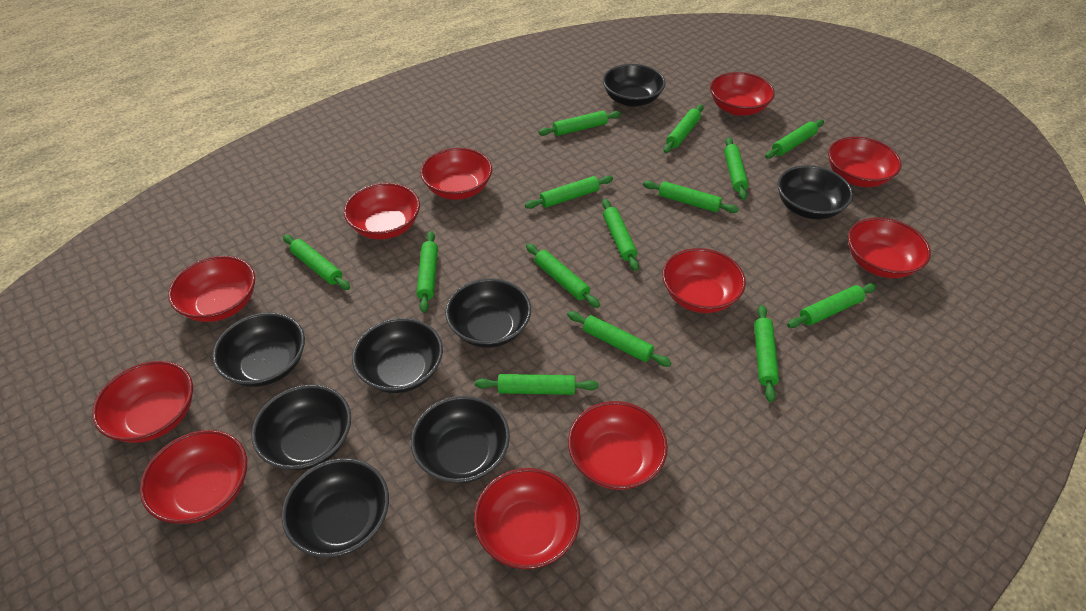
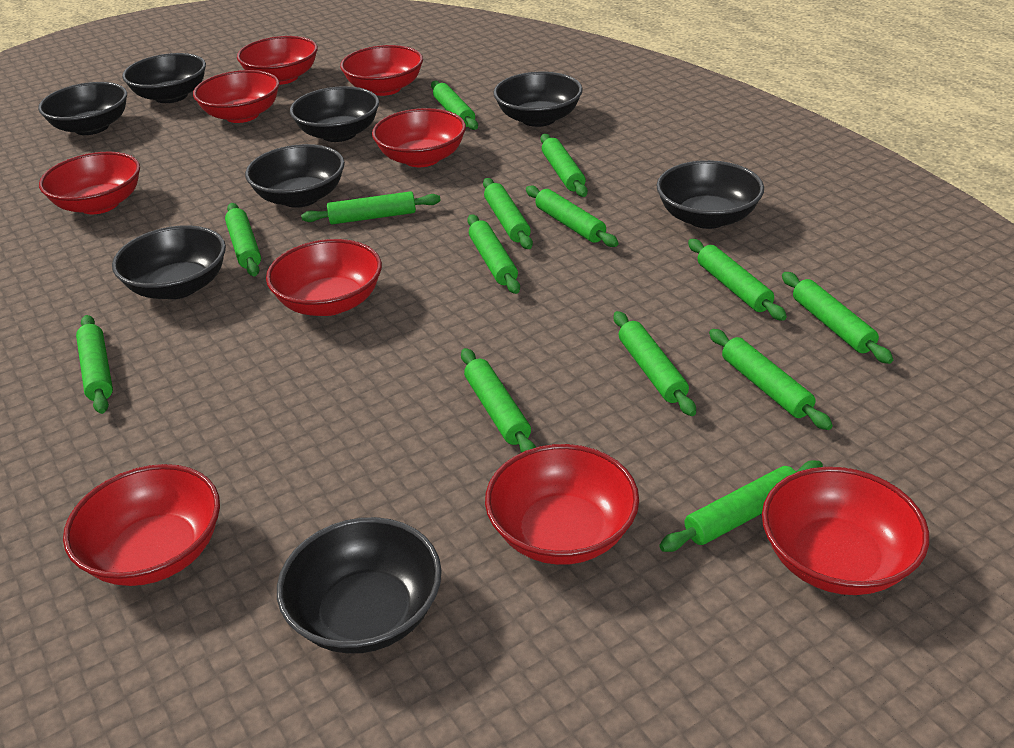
red bowl: 11 -> 9

